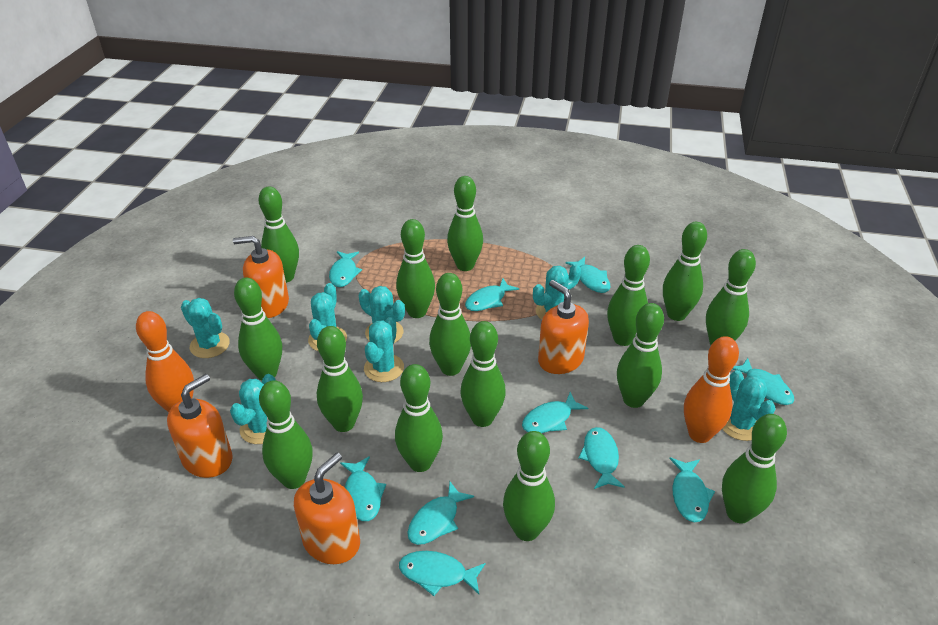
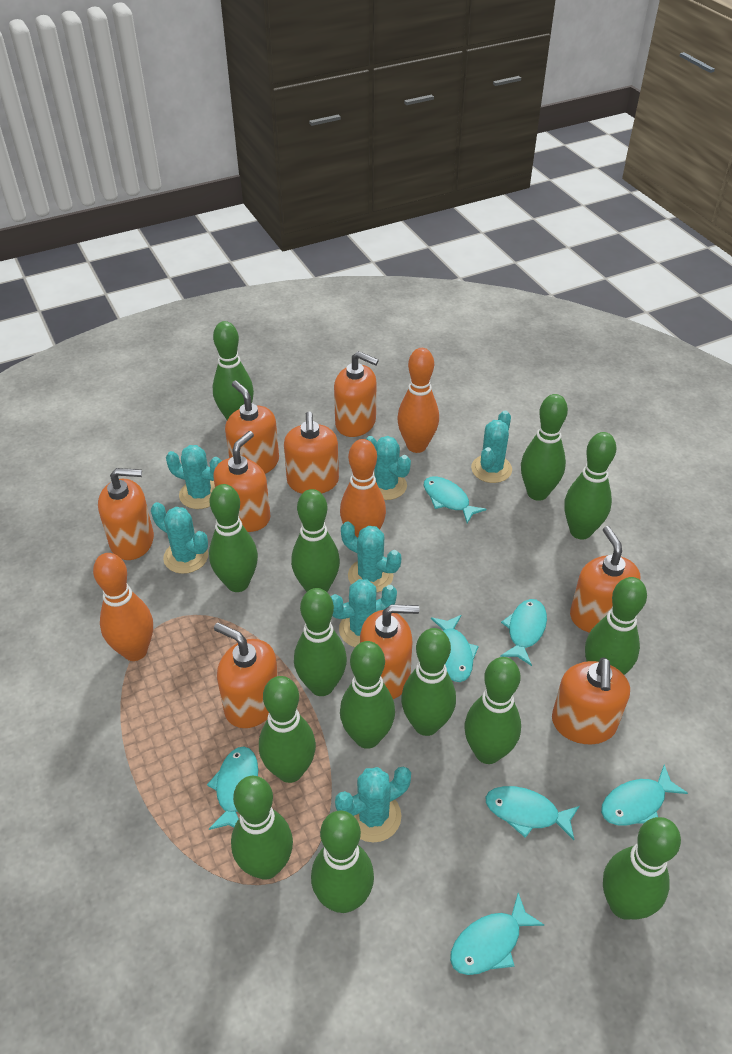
green bowling pin: 15 -> 14
orange bowling pin: 2 -> 3
orange soap dispenser: 4 -> 9
turquoise fish: 10 -> 7

